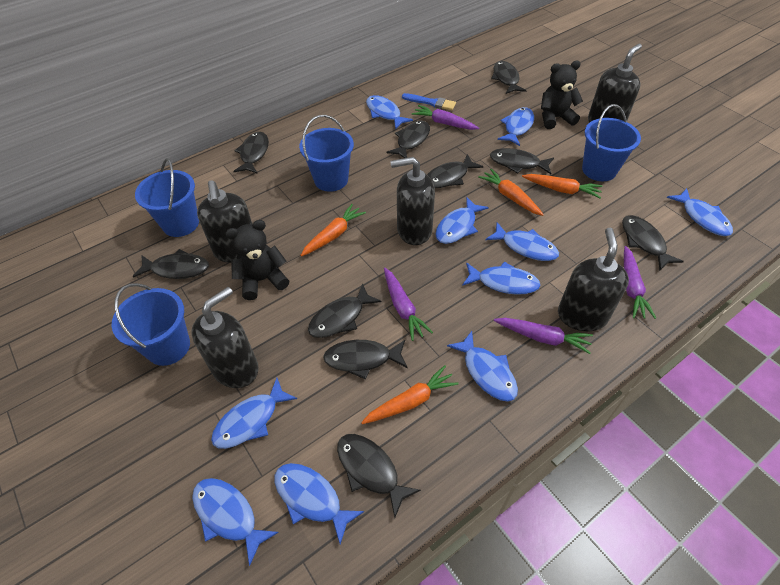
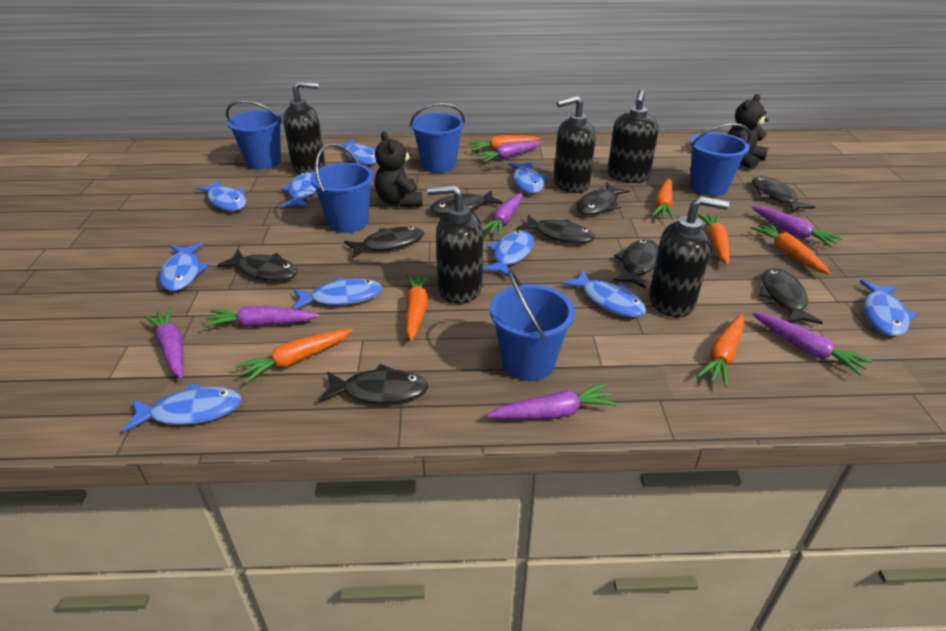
black fish: 10 -> 9
blue brush: 1 -> 0
blue bucket: 4 -> 5
orange carrot: 4 -> 7
purple carrot: 4 -> 7

